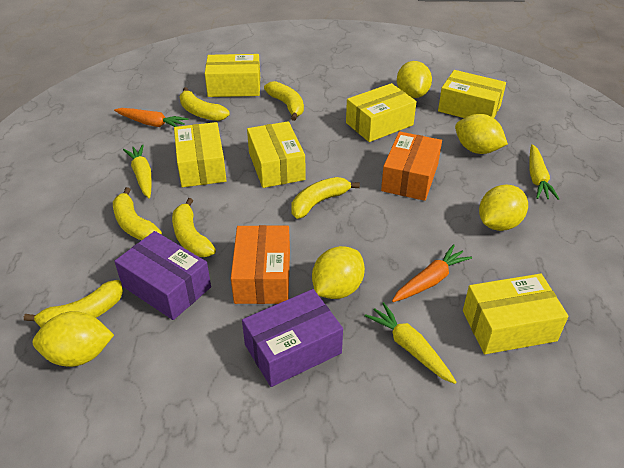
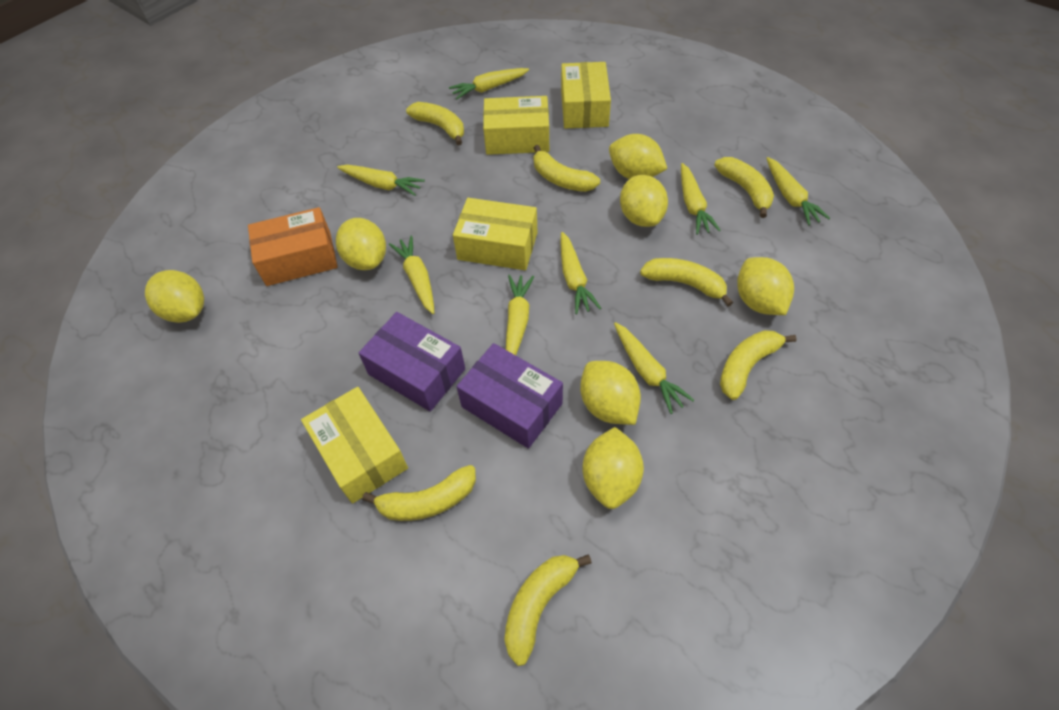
orange box: 2 -> 1
orange carrot: 2 -> 0
yellow banana: 6 -> 7
yellow box: 6 -> 4
yellow carrot: 3 -> 8
yellow lemon: 5 -> 7

